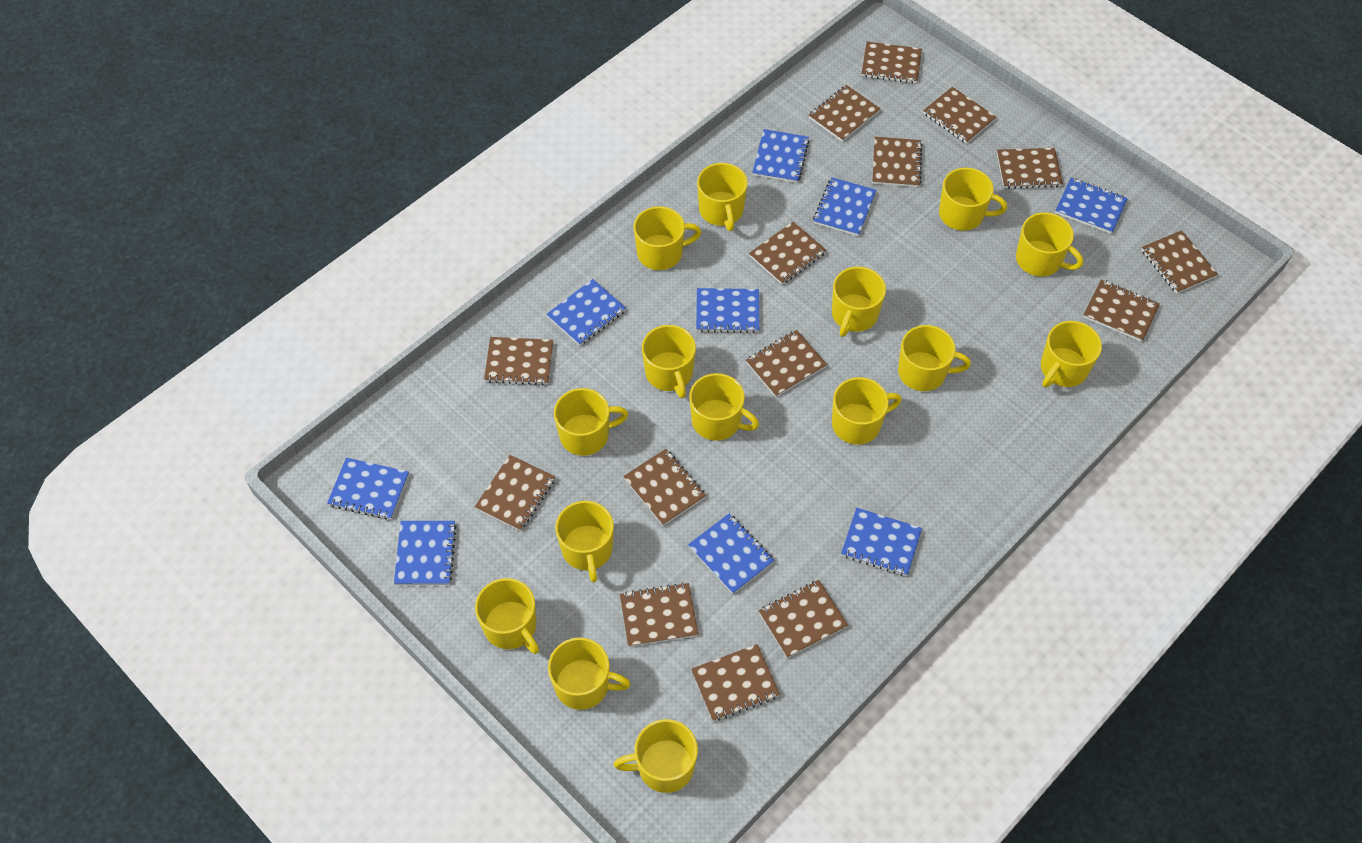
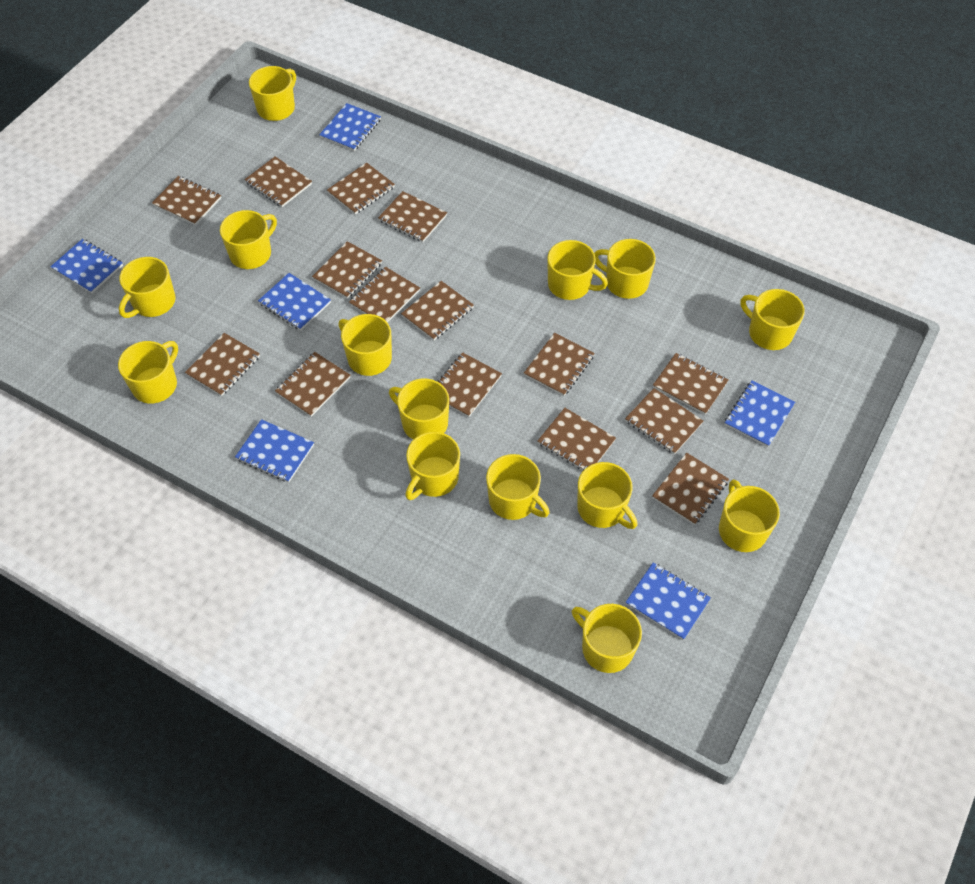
blue notebook: 9 -> 6
yellow mug: 15 -> 14

